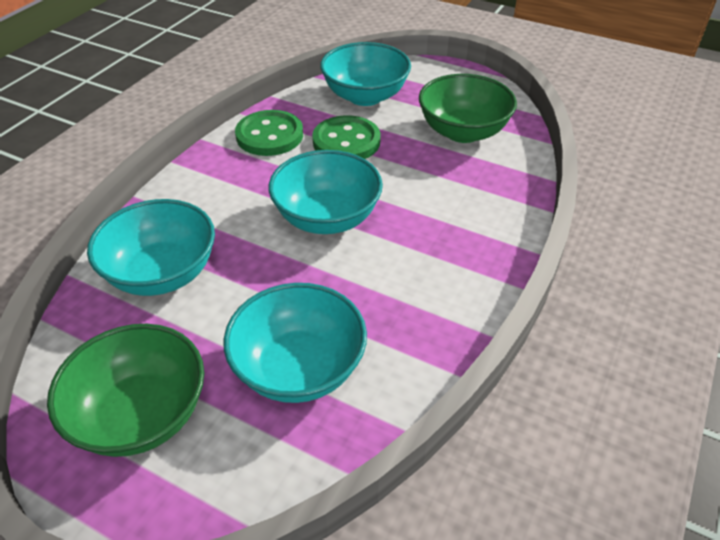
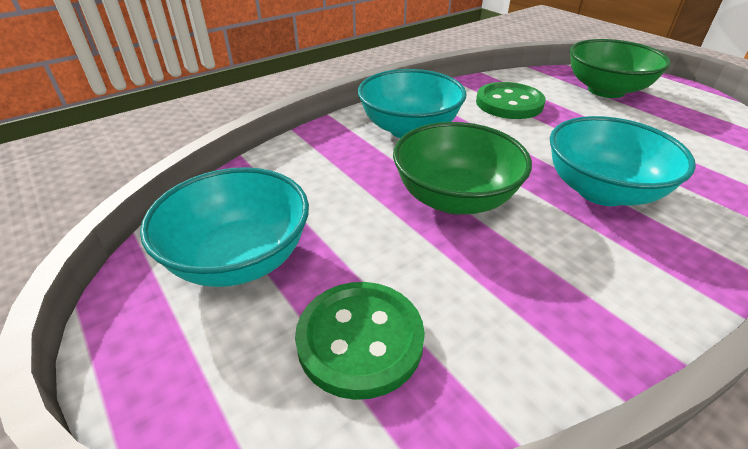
turquoise bowl: 4 -> 3

